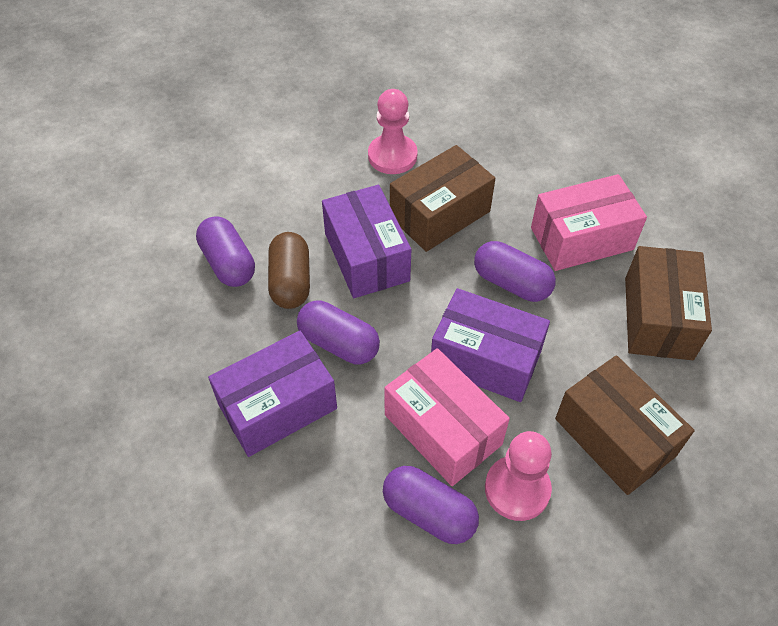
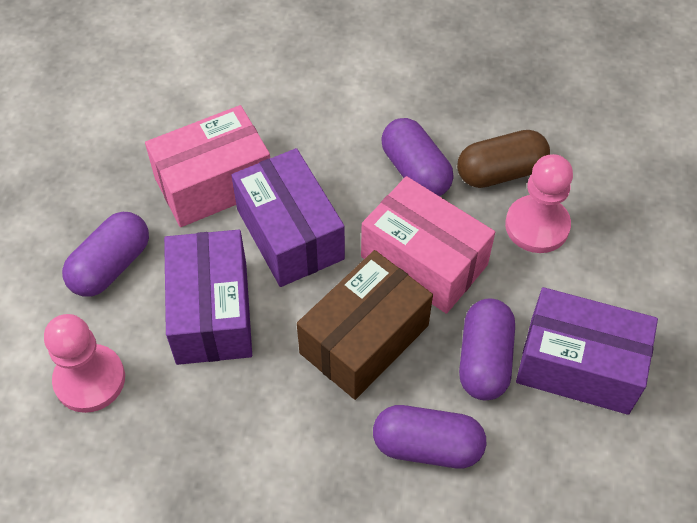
brown box: 3 -> 1

